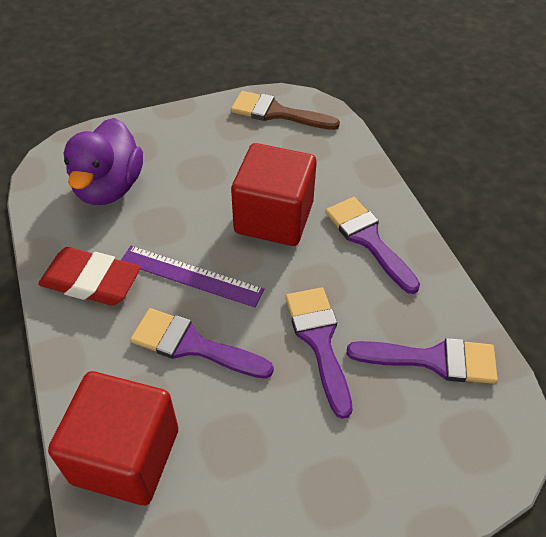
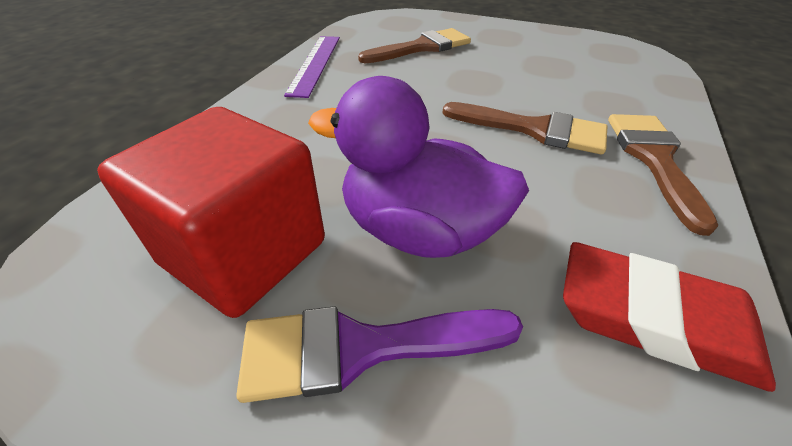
brown brush: 1 -> 3
purple brush: 4 -> 1
red cube: 2 -> 1

